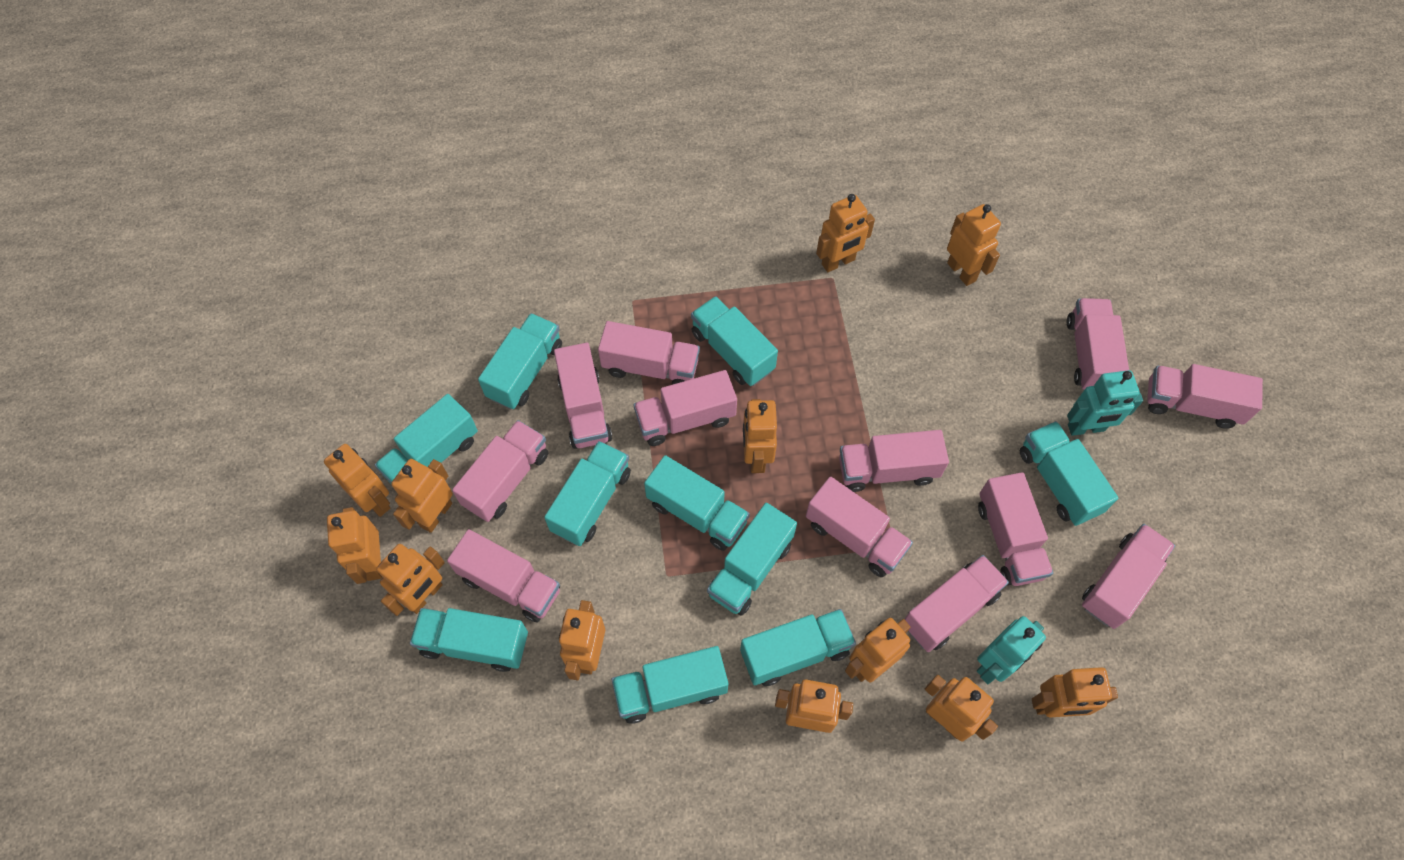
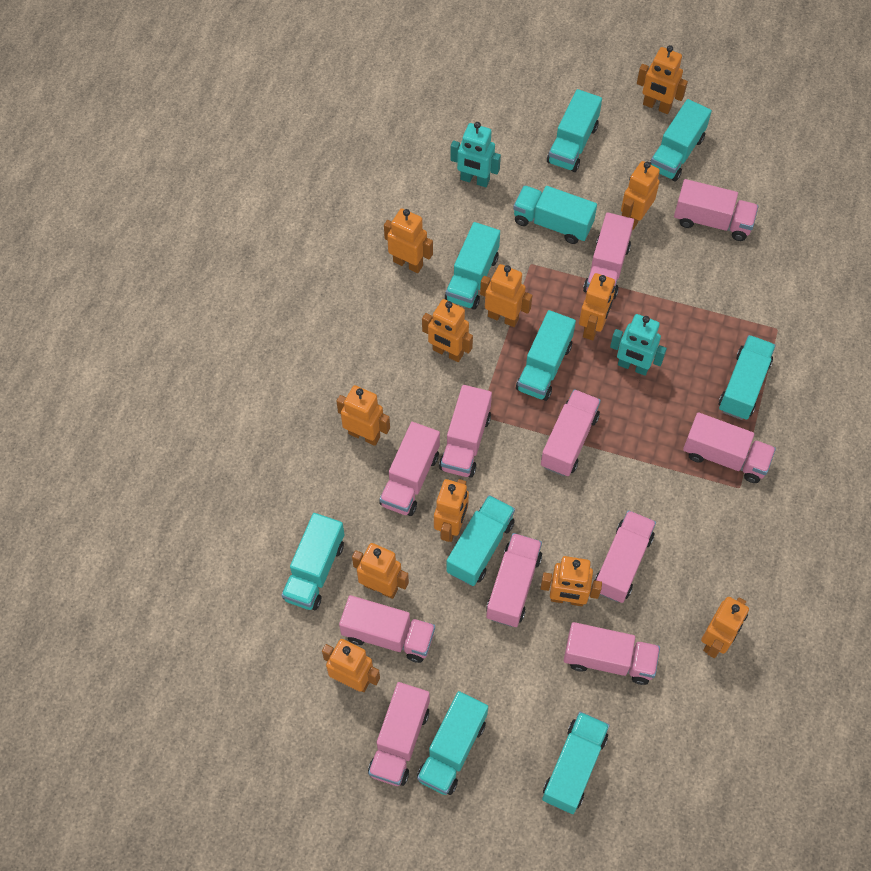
pink truck: 12 -> 11

